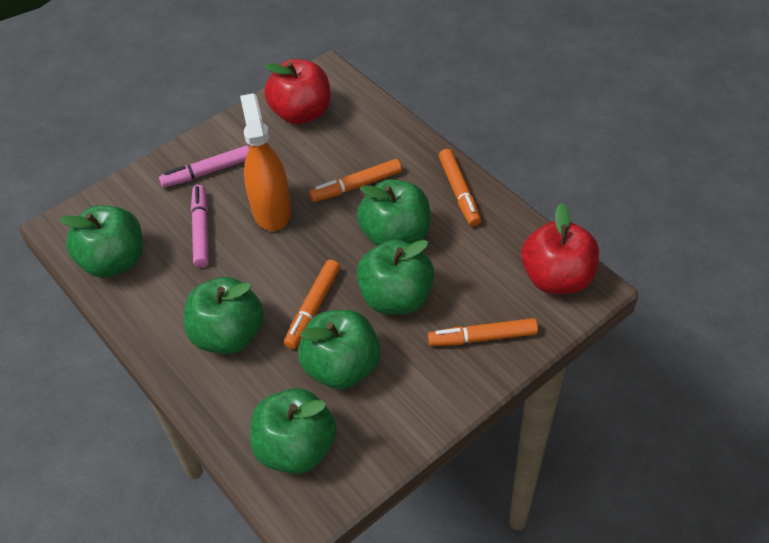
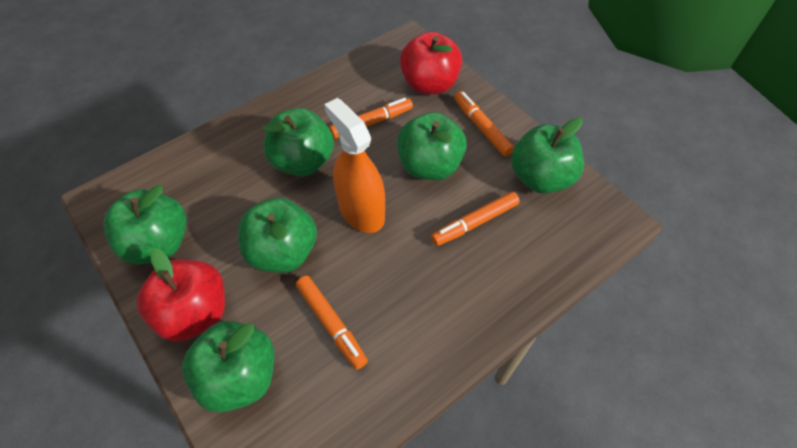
pink marker: 2 -> 0

